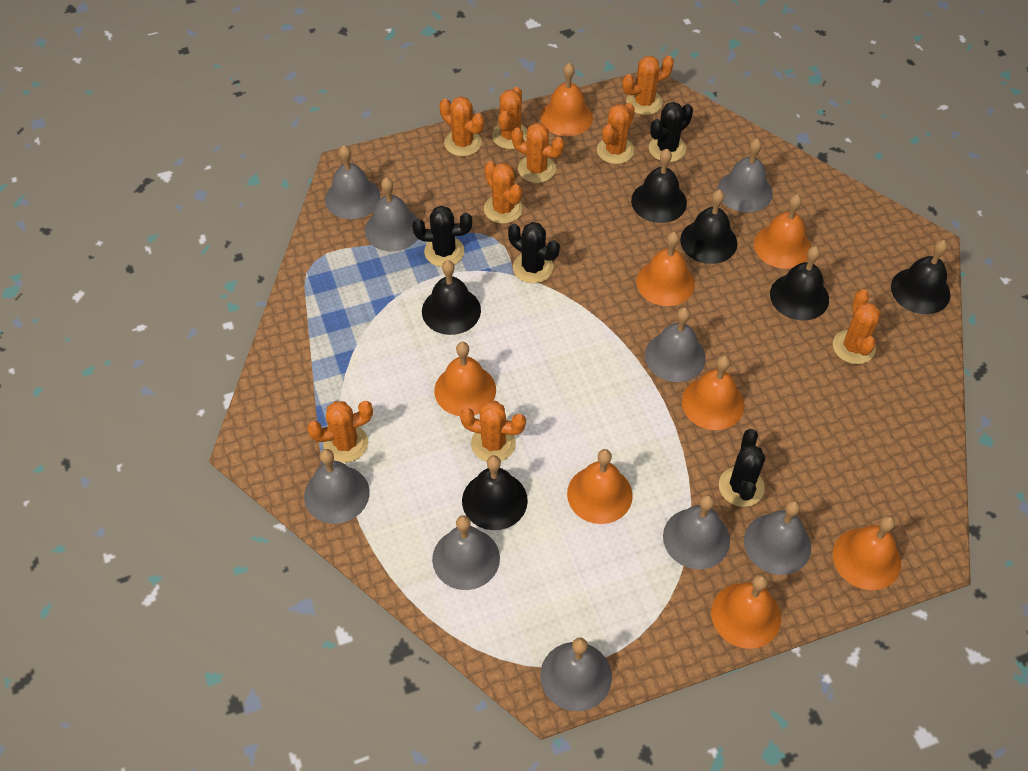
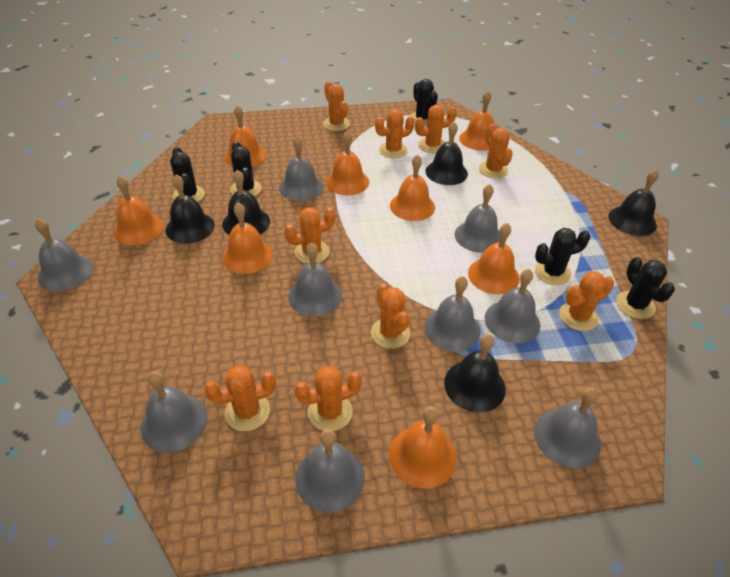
black bell: 6 -> 5
black cactus: 4 -> 5

